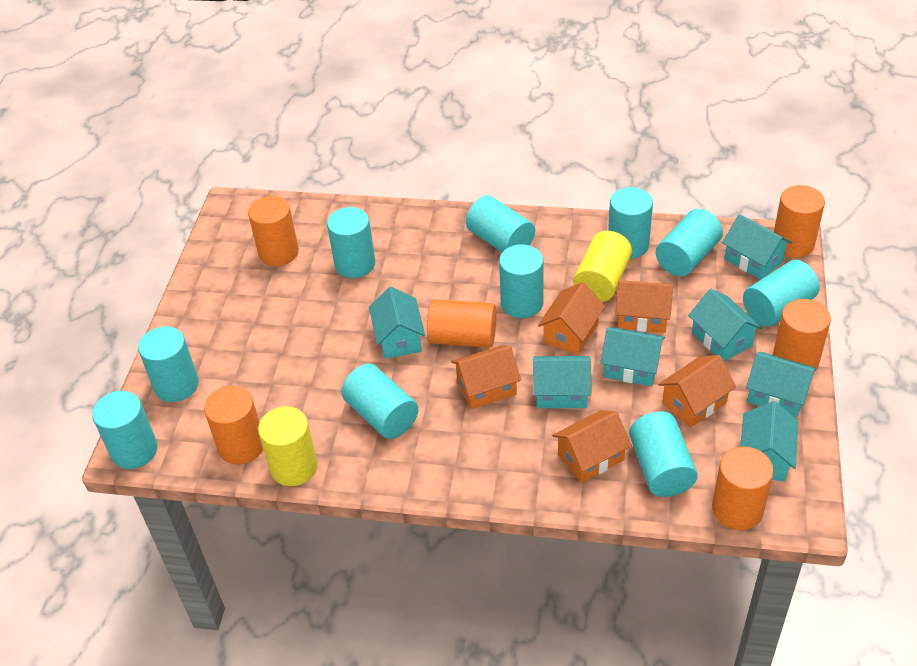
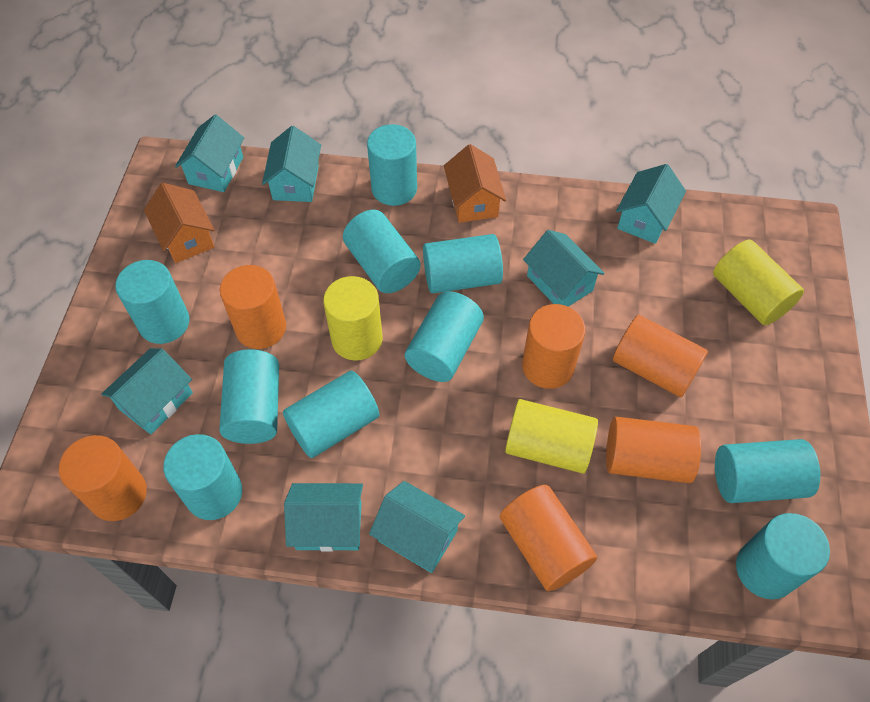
orange house: 5 -> 2
yellow cylinder: 2 -> 3

